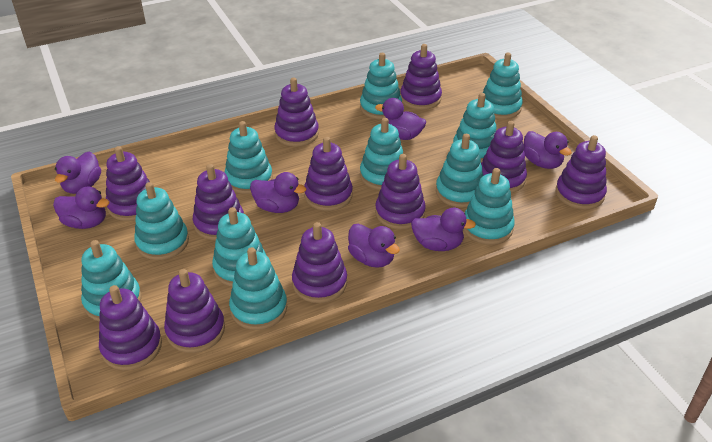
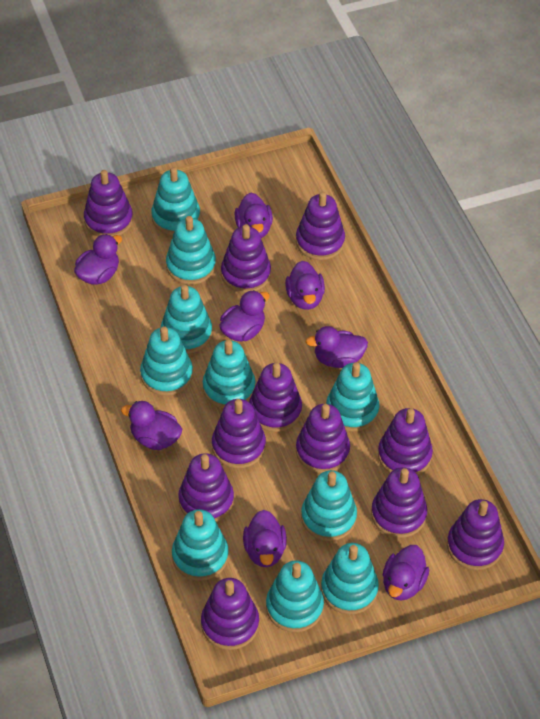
purple duck: 7 -> 8
turquoise stacking toy: 11 -> 10

